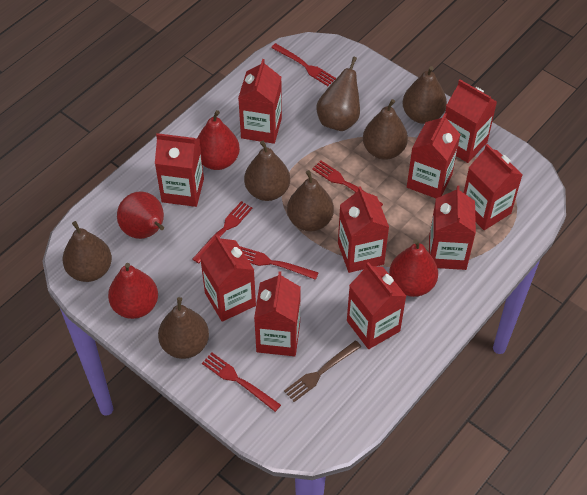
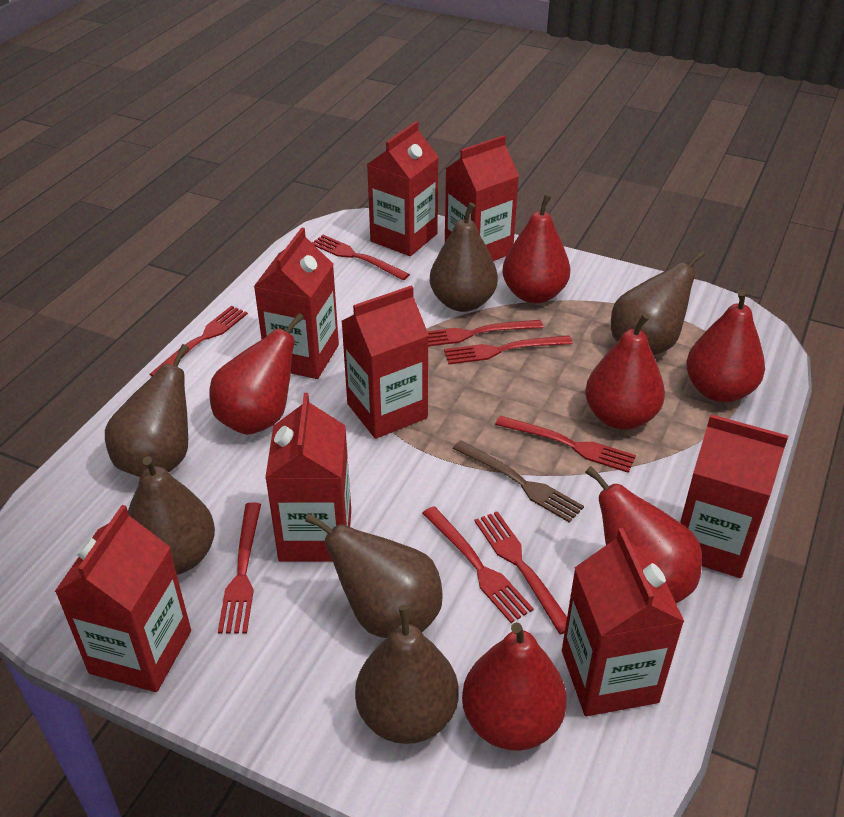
brown pear: 7 -> 6
red carton: 10 -> 8
red fork: 5 -> 8
red pear: 4 -> 6

